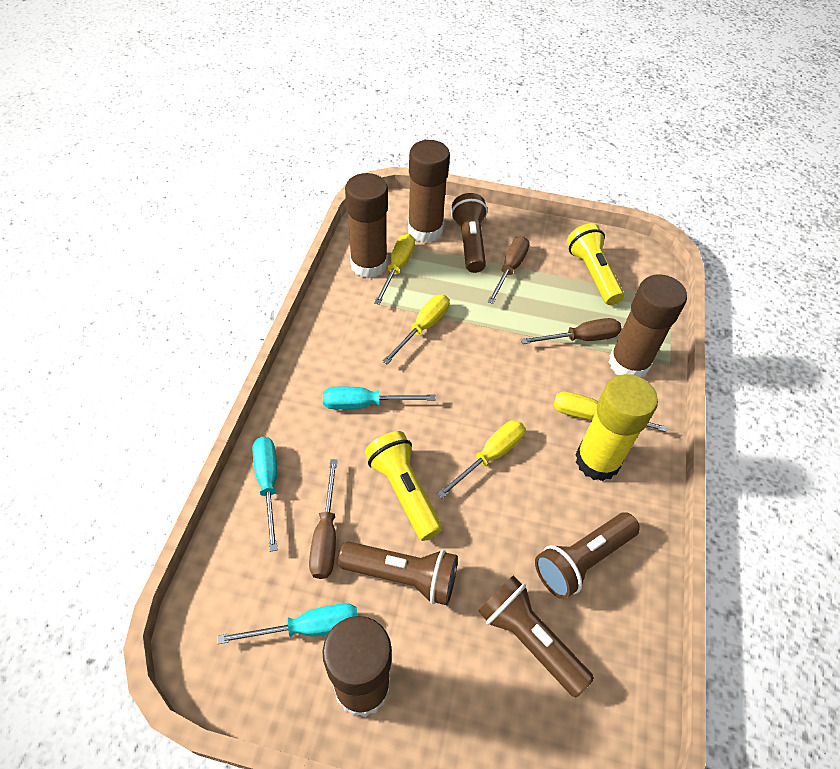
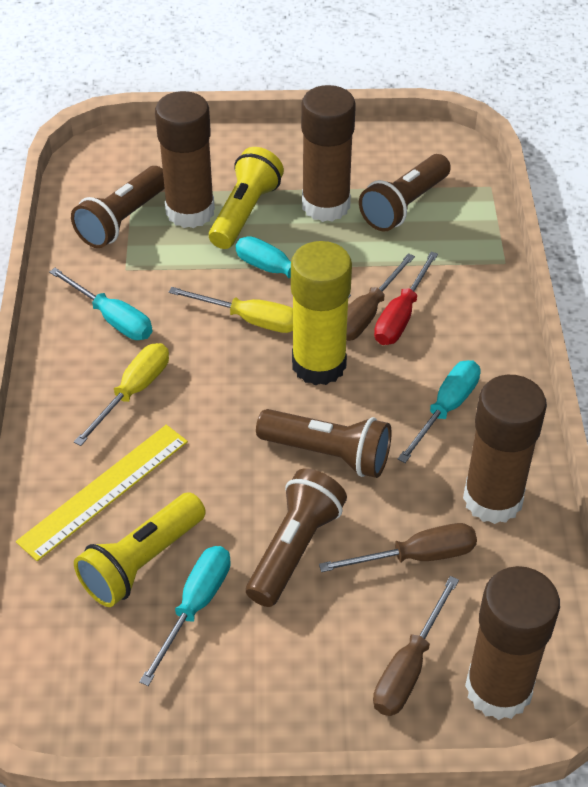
red screwdriver: 0 -> 1
turquoise screwdriver: 3 -> 4
yellow ruler: 0 -> 1
yellow screwdriver: 4 -> 2

